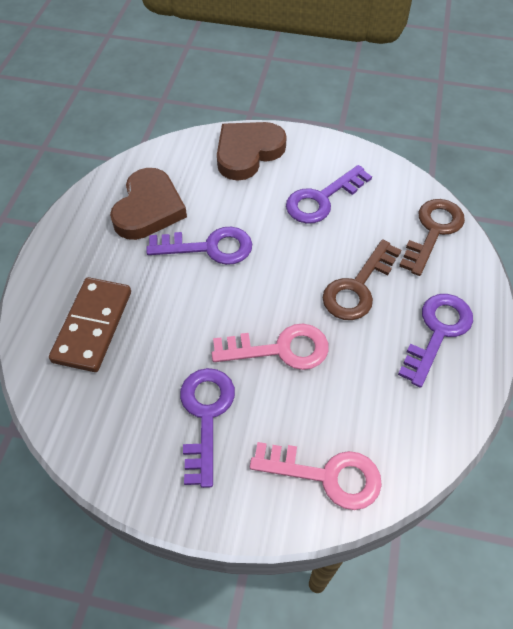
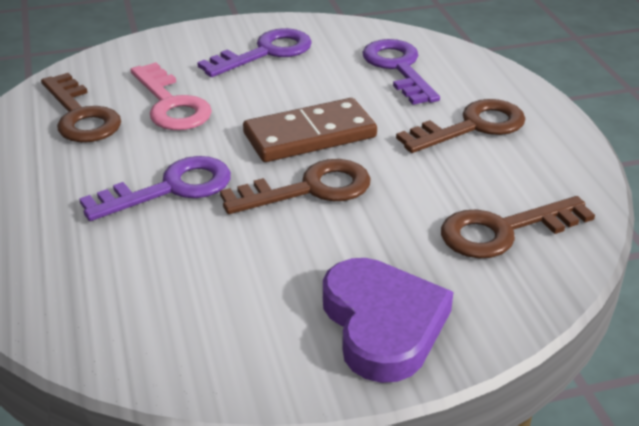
brown heart: 2 -> 0
brown key: 2 -> 4
pink key: 2 -> 1
purple heart: 0 -> 1
purple key: 4 -> 3

